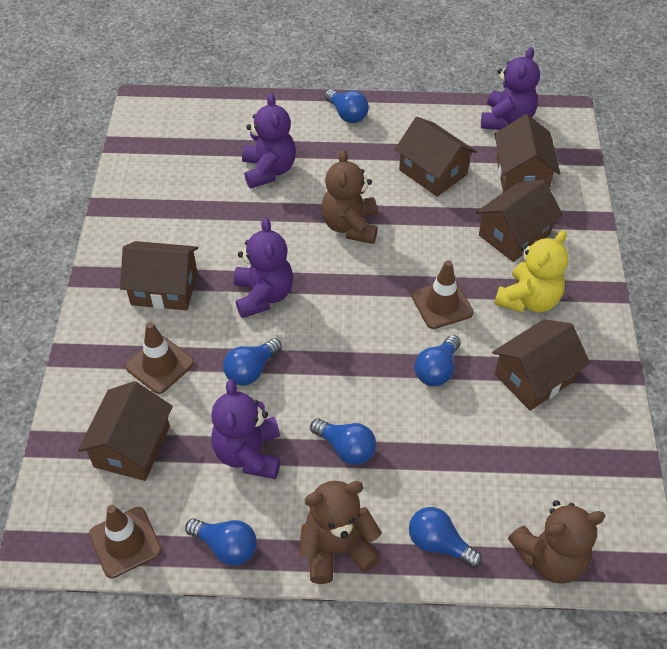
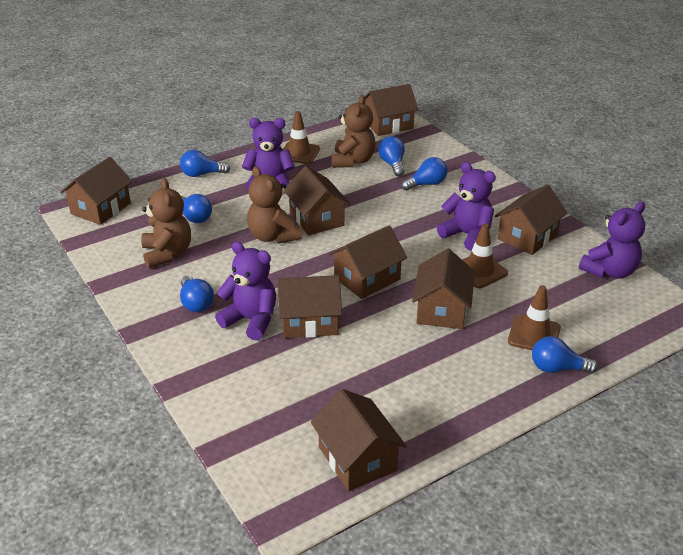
brown house: 6 -> 8
yellow teddy bear: 1 -> 0

